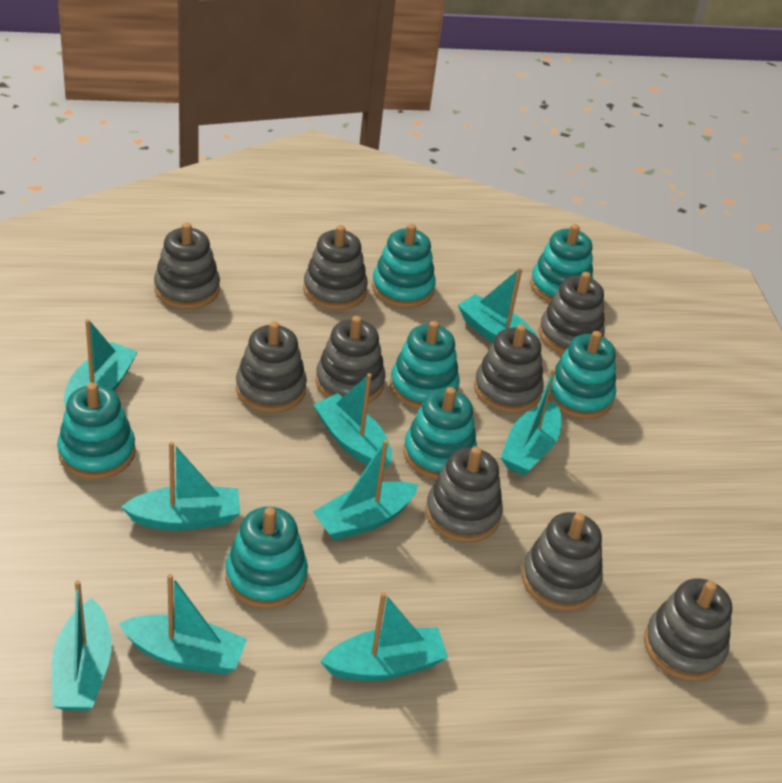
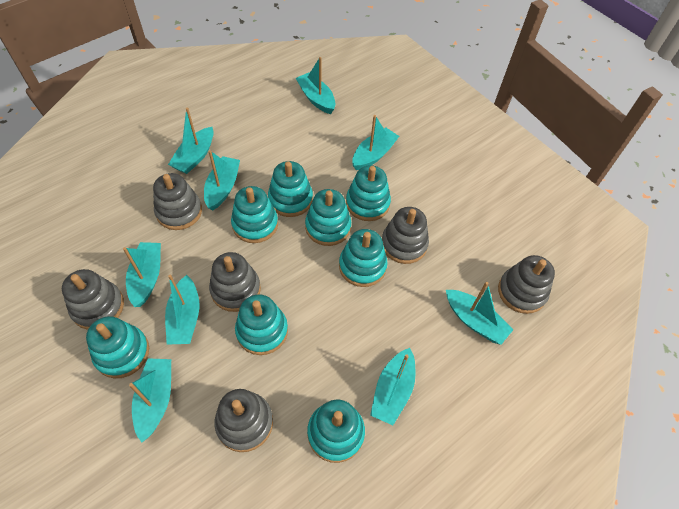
grey stacking toy: 9 -> 6
turquoise stacking toy: 7 -> 8

